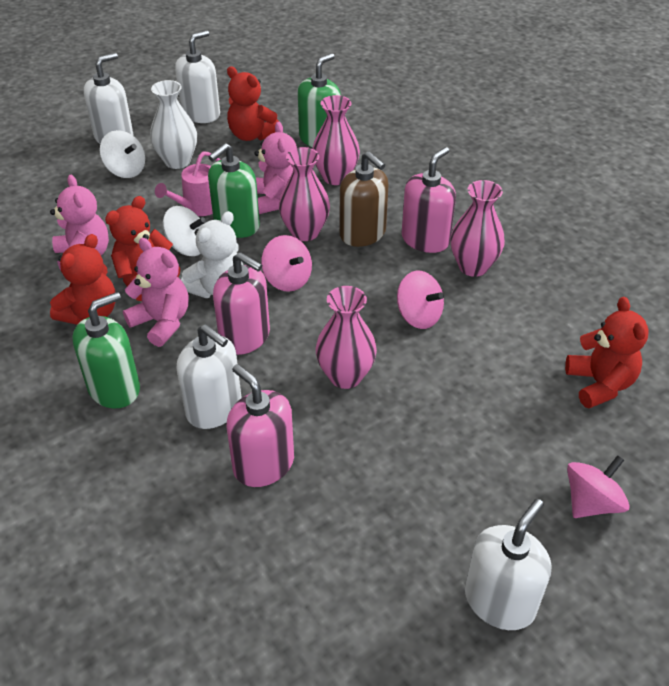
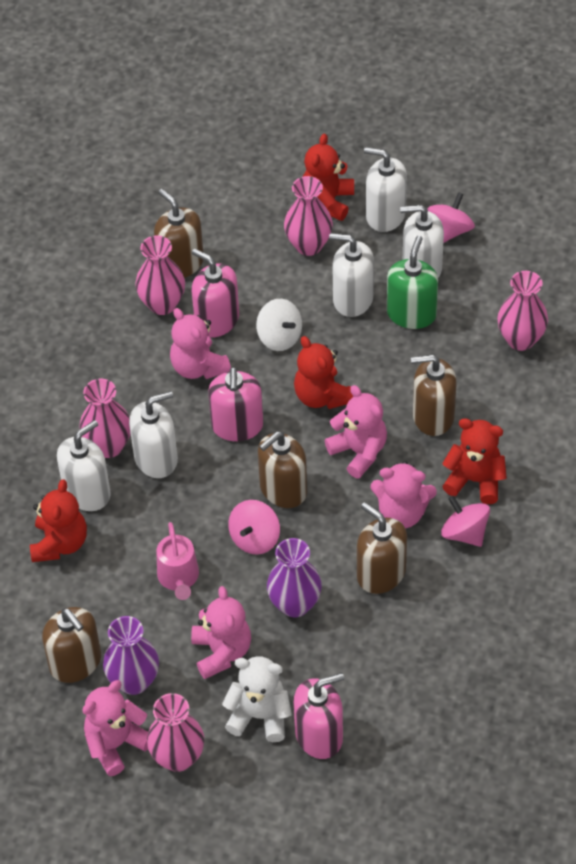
brown soap dispenser: 1 -> 5
green soap dispenser: 3 -> 1
pink teddy bear: 3 -> 5
pink vase: 4 -> 5
purple vase: 0 -> 2
white soap dispenser: 4 -> 5
white spinning top: 2 -> 1
white vase: 1 -> 0

